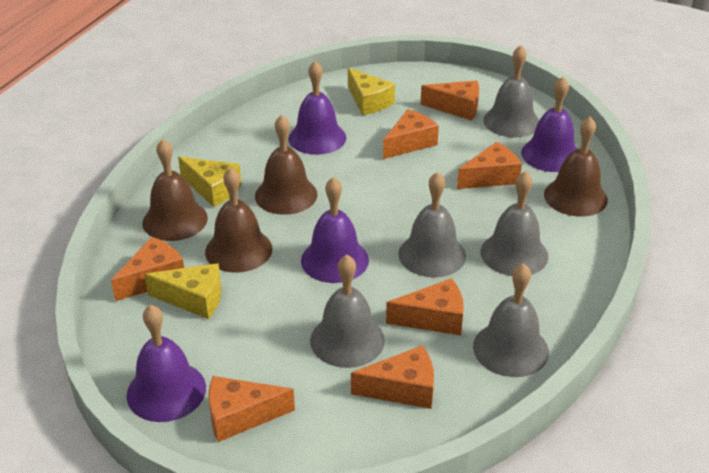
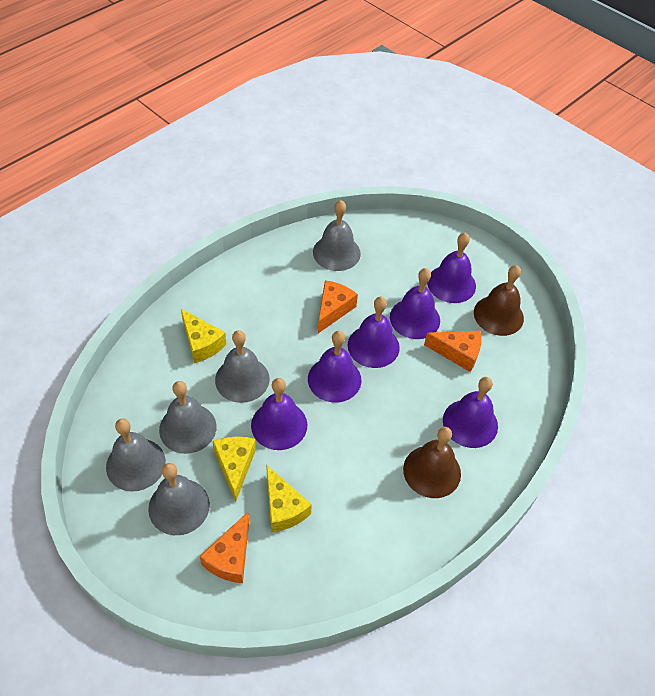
brown bell: 4 -> 2
orange cheese: 7 -> 3
purple bell: 4 -> 6

